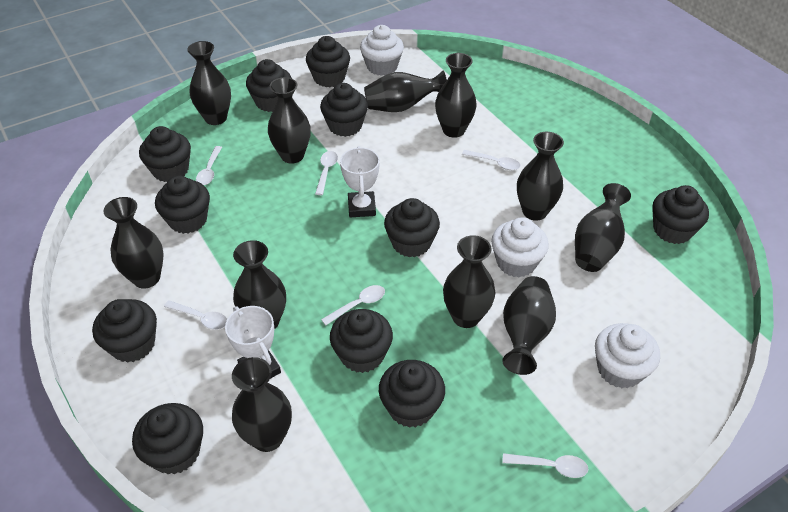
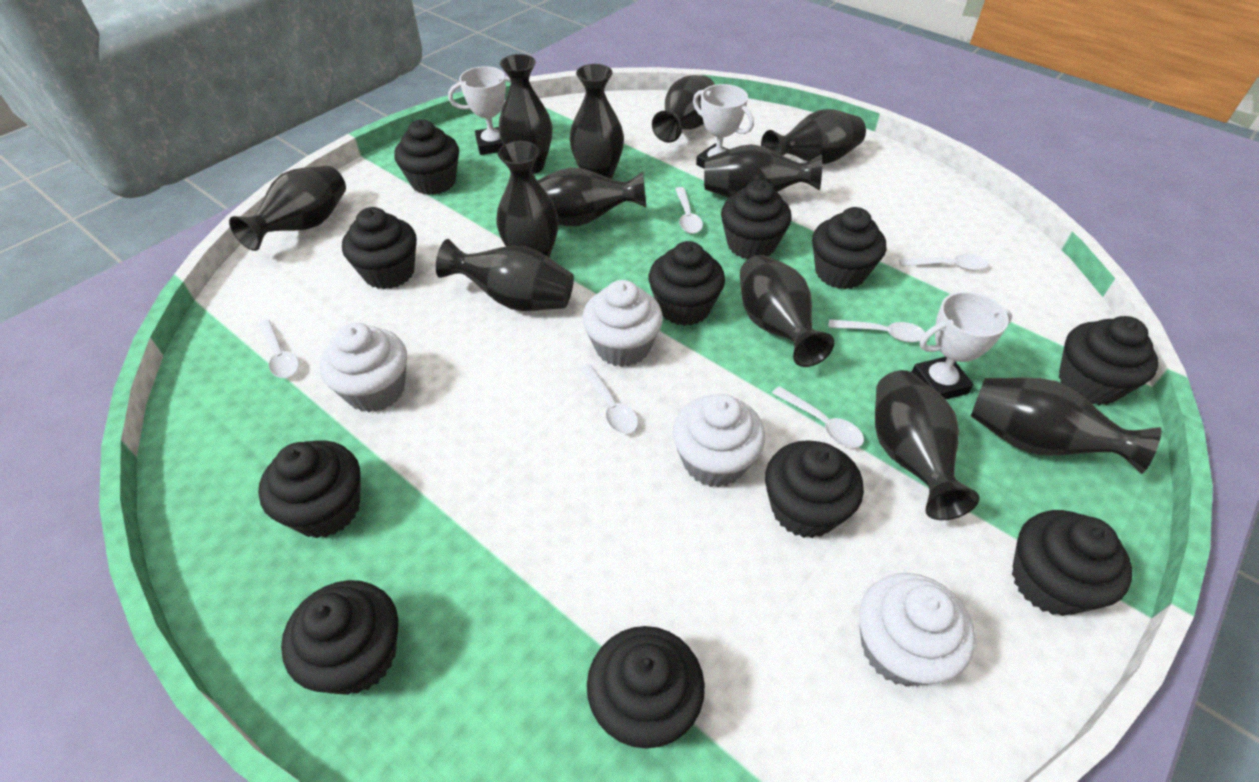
black vase: 11 -> 12
white cupcake: 3 -> 4
white trophy: 2 -> 3

